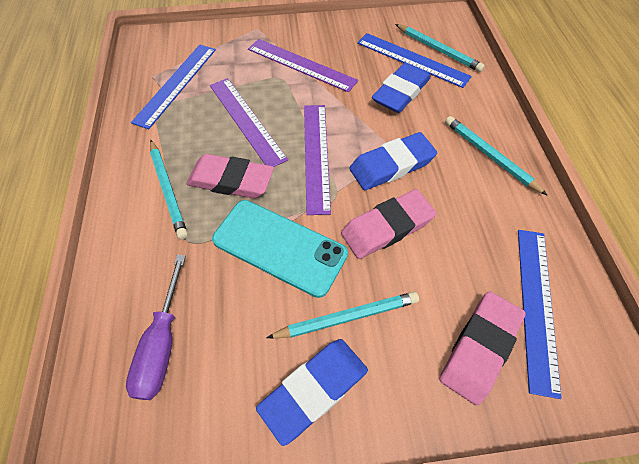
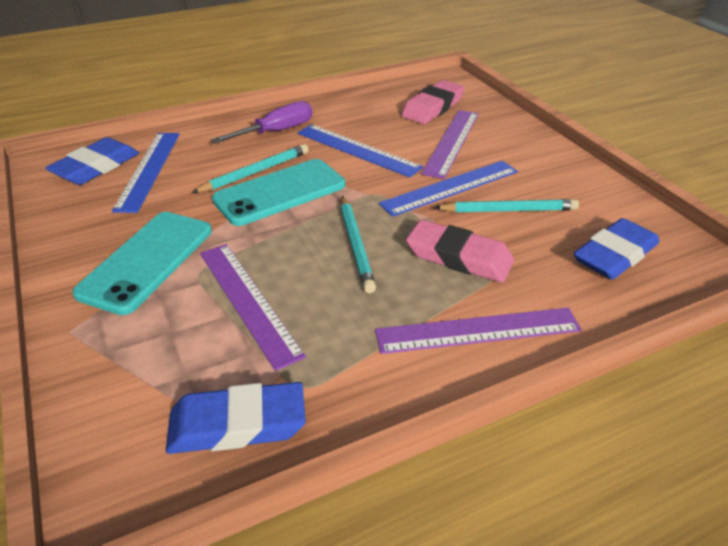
pink eraser: 3 -> 2
turquoise pencil: 4 -> 3
turquoise phone: 1 -> 2

